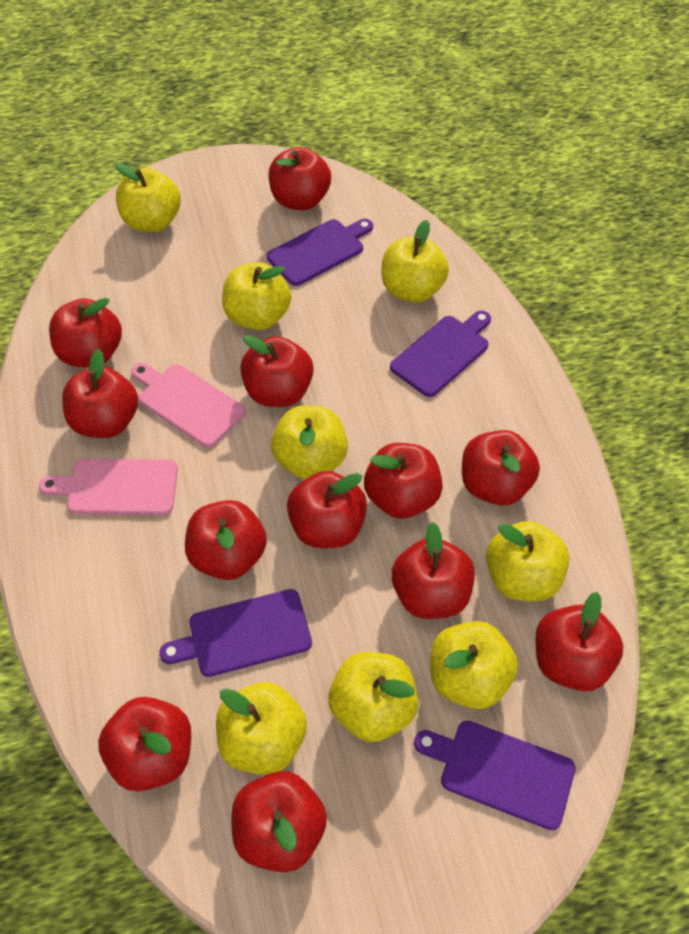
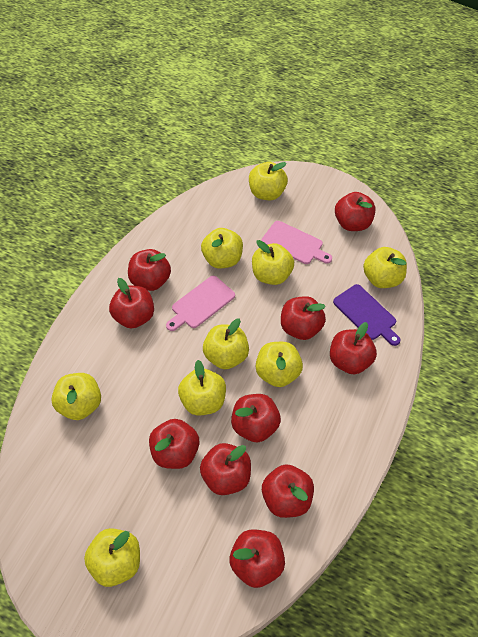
purple cutting board: 4 -> 1
red apple: 12 -> 10
yellow apple: 8 -> 9

